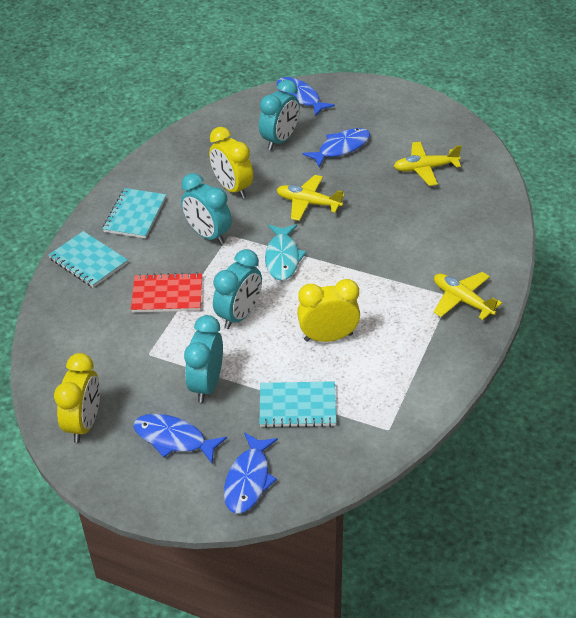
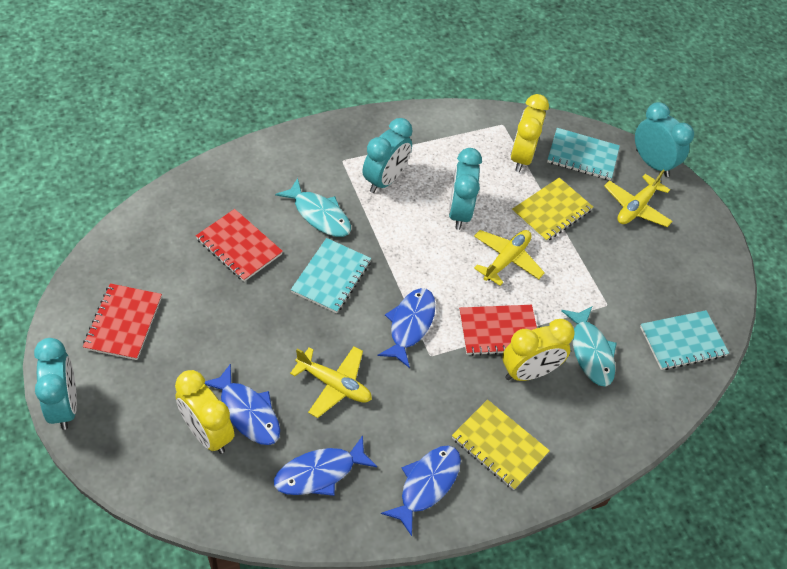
red notebook: 1 -> 3
turquoise fish: 1 -> 2
yellow notebook: 0 -> 2

